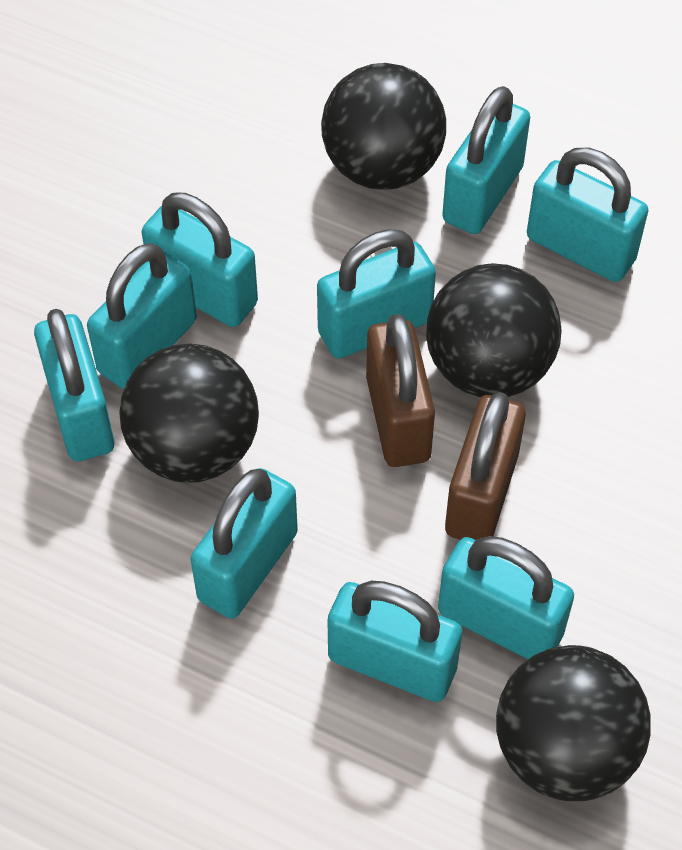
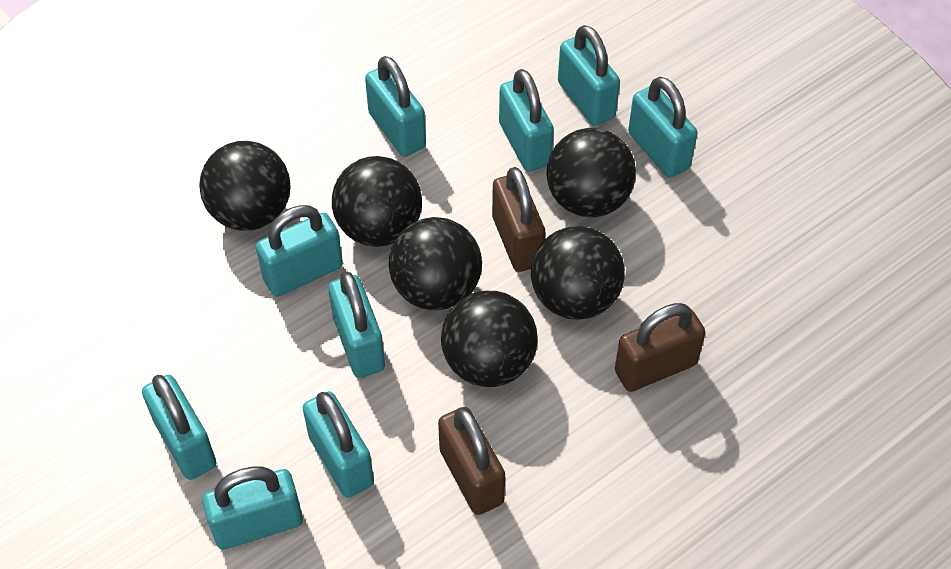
black ball: 4 -> 6
brown padlock: 2 -> 3

